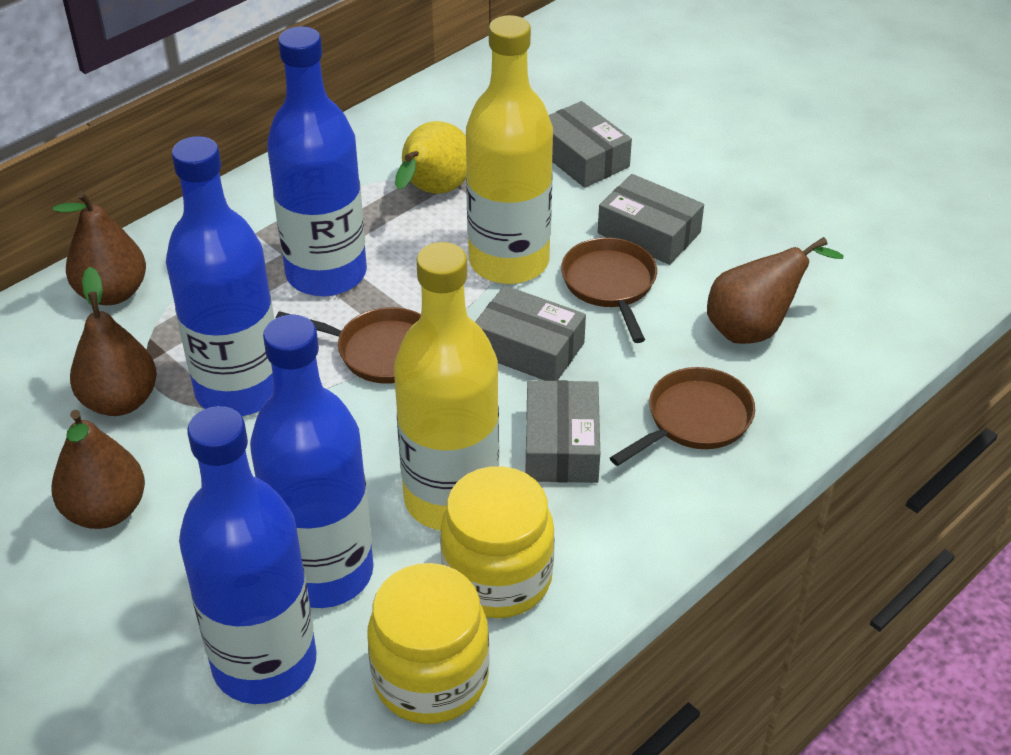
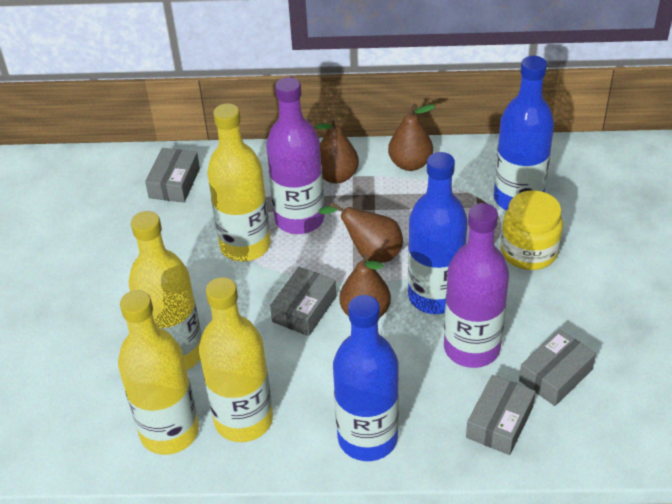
blue bottle: 4 -> 3
brown pan: 3 -> 0
purple bottle: 0 -> 2
yellow bottle: 2 -> 4
yellow jar: 2 -> 1
yellow pear: 1 -> 0

